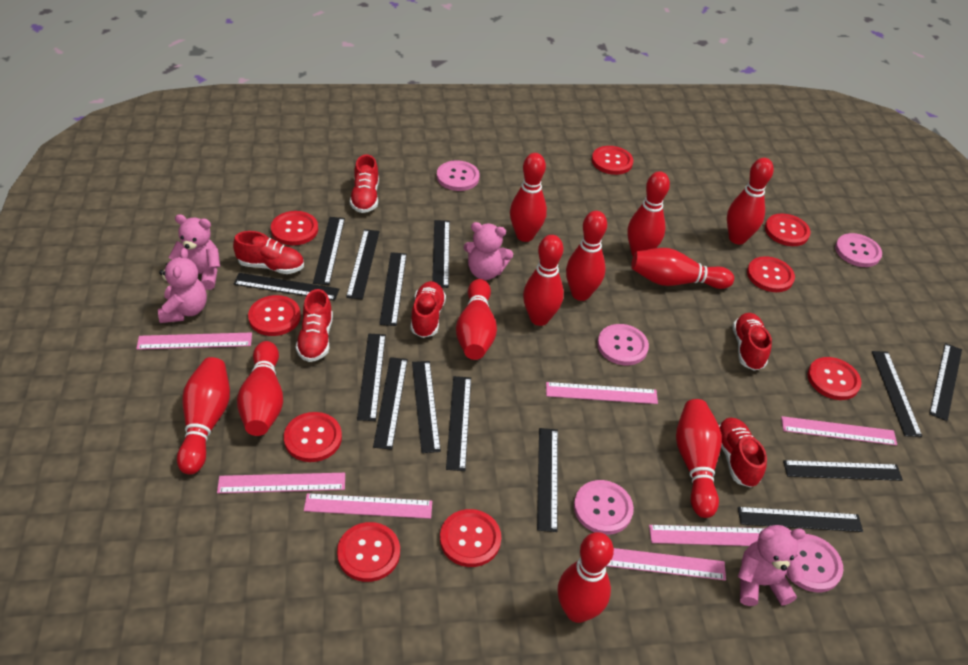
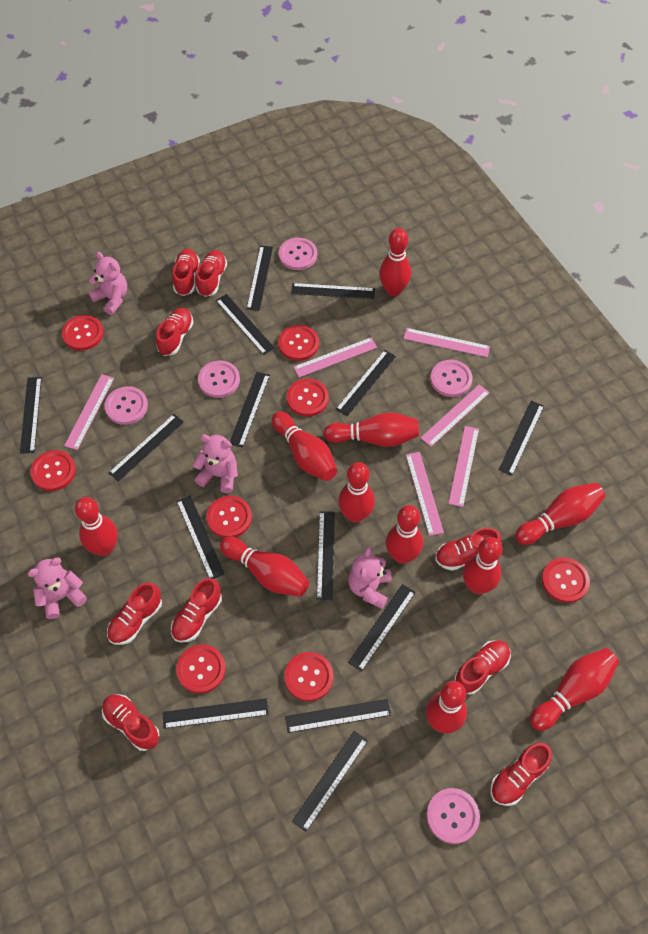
pink ruler: 7 -> 6
red button: 9 -> 8
red shoe: 6 -> 9

